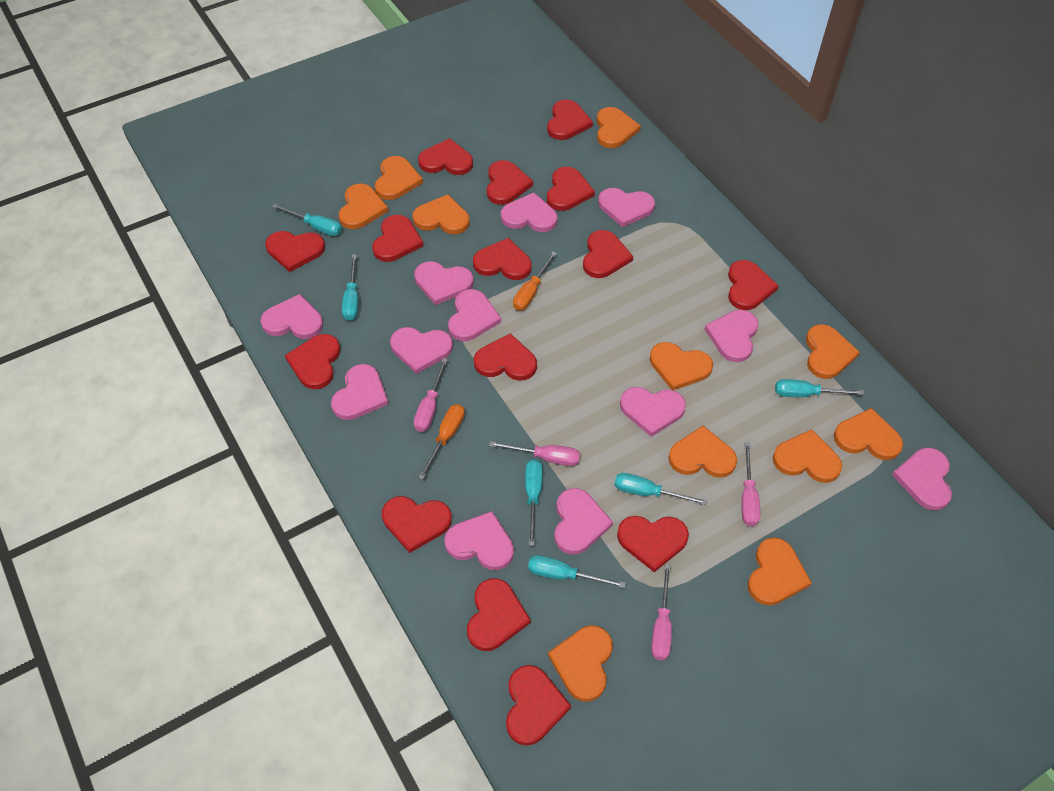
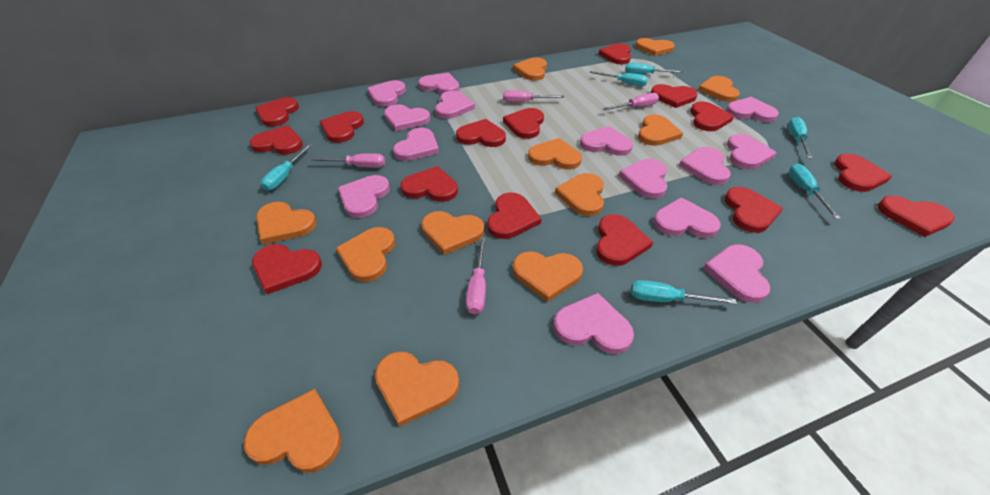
orange heart: 11 -> 12
orange screwdriver: 2 -> 0
pink heart: 12 -> 14

